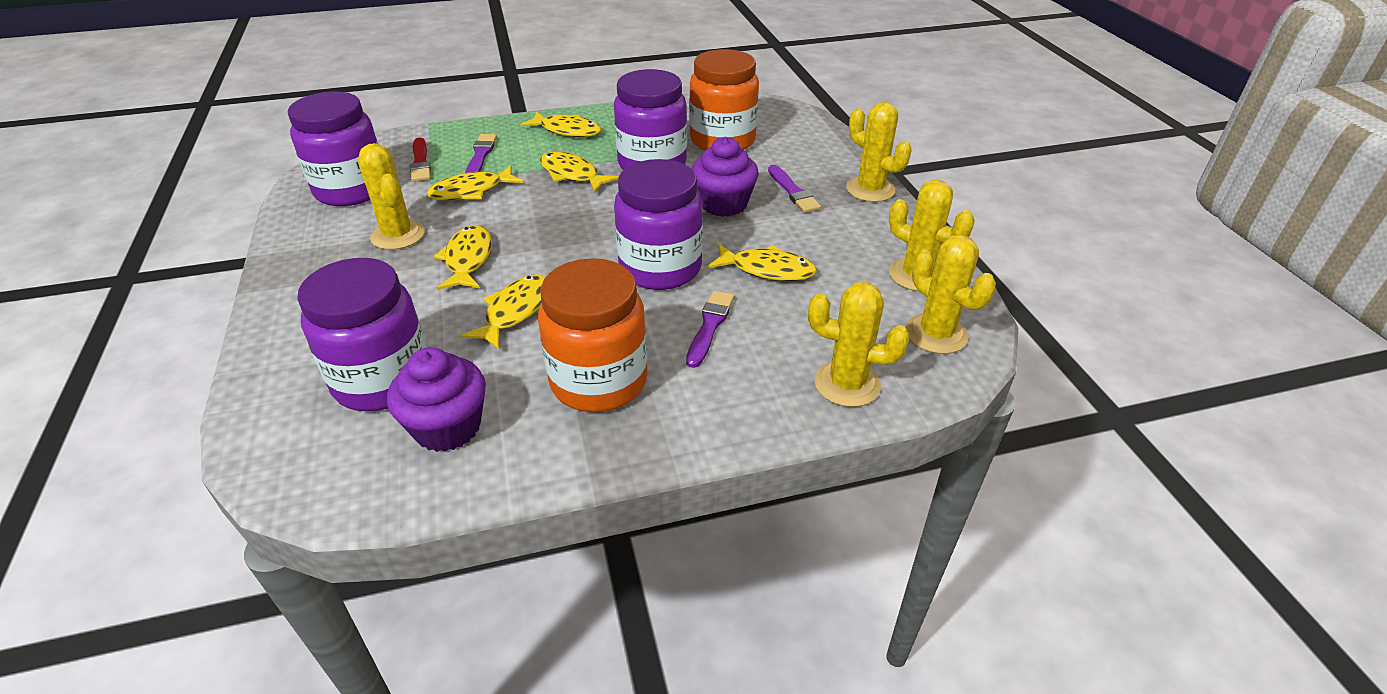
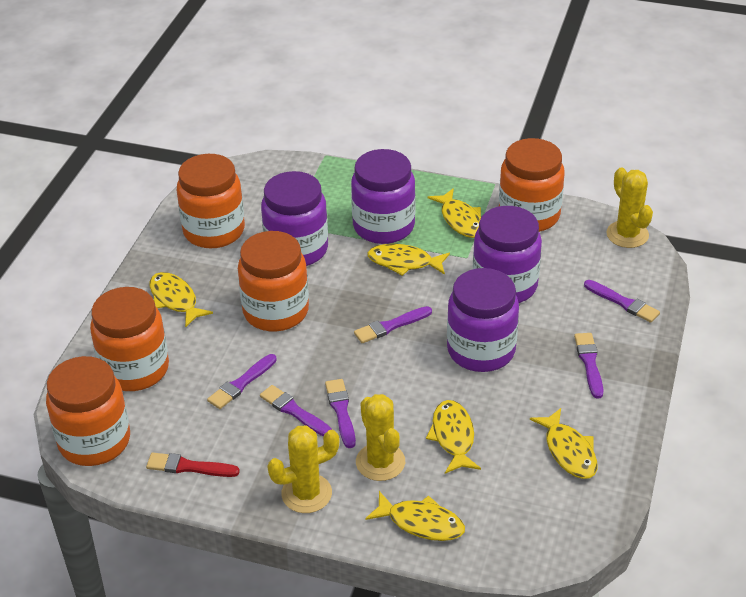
orange jar: 2 -> 5
purple brush: 3 -> 6
purple cupcake: 2 -> 0
yellow cactus: 5 -> 3

